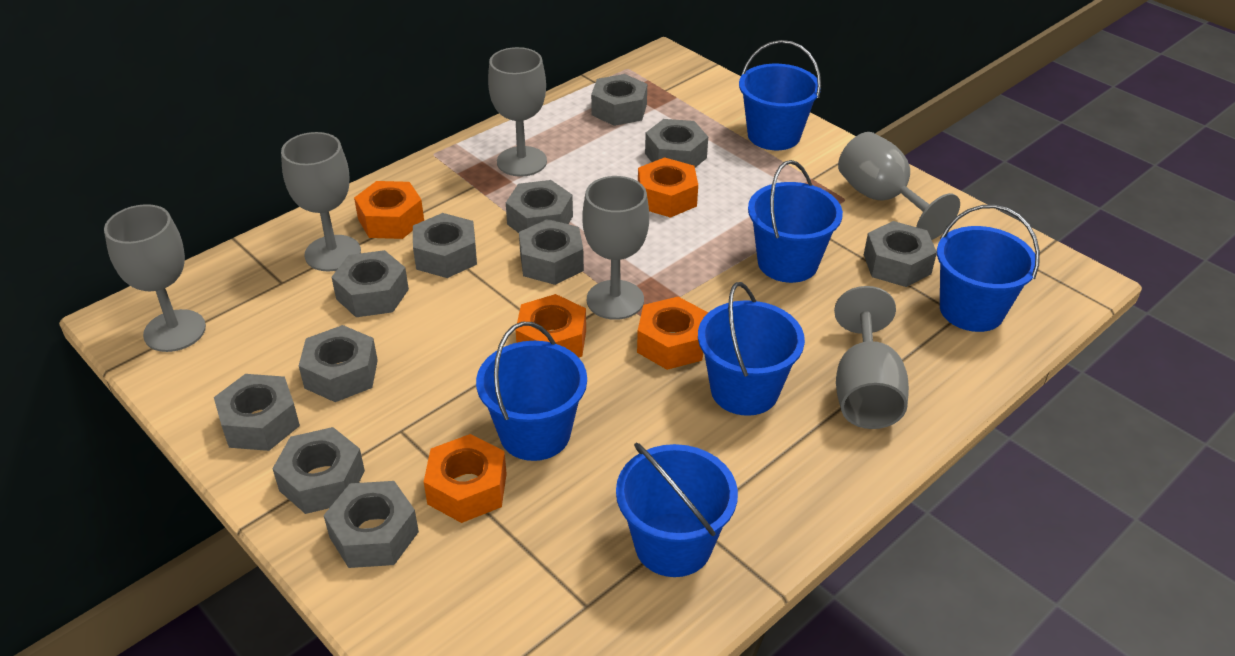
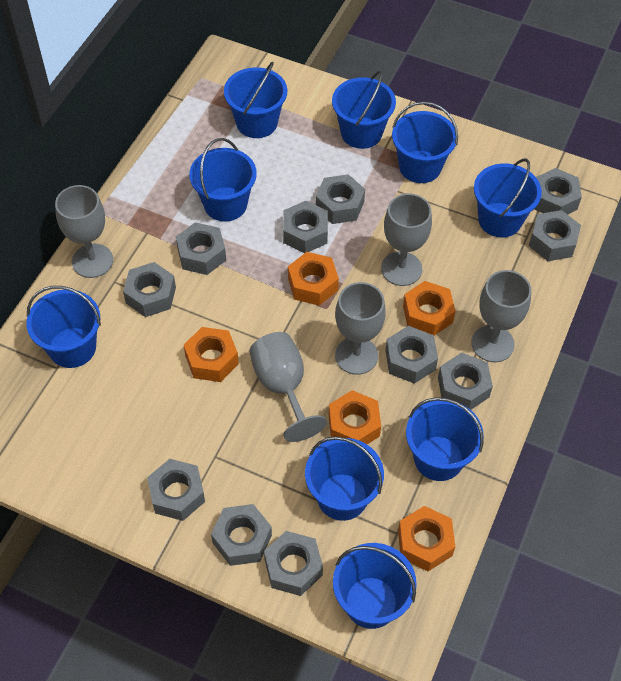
blue bucket: 6 -> 9
grey goblet: 6 -> 5

